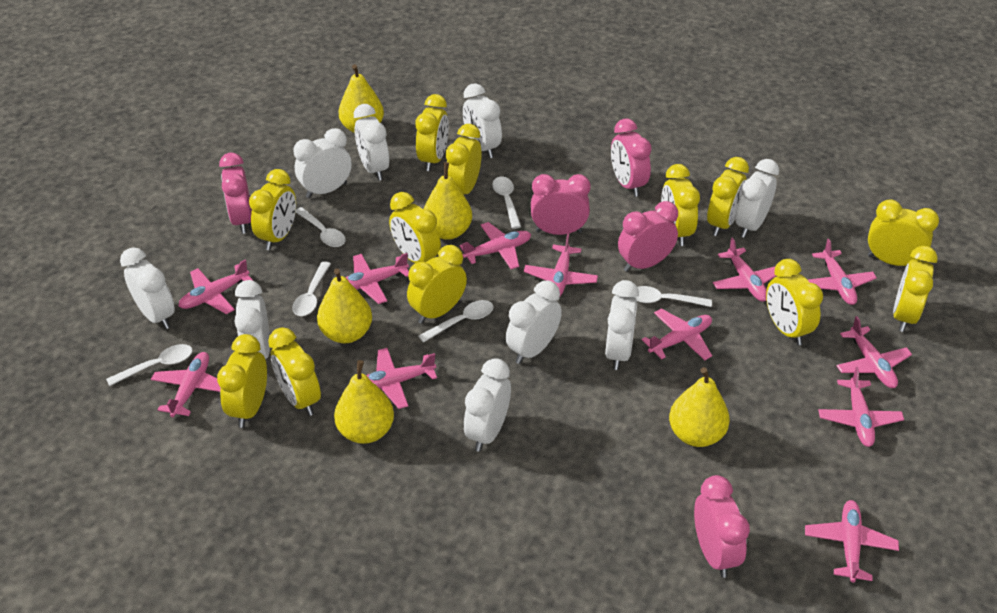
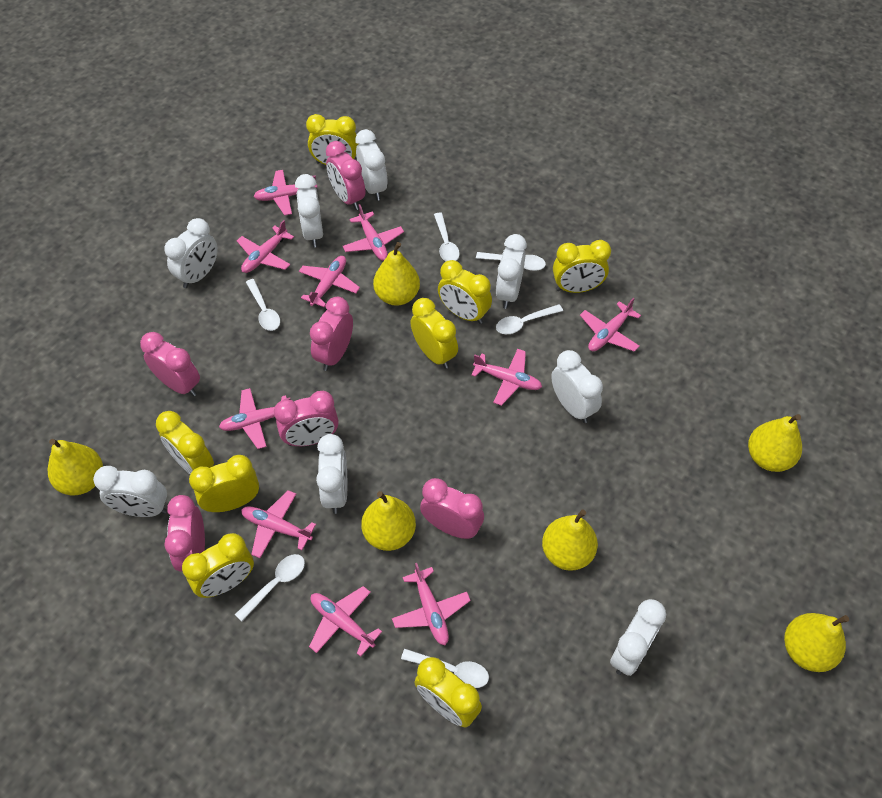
pink clock: 5 -> 6
pink plane: 12 -> 10
white clock: 9 -> 8
yellow clock: 12 -> 8
yellow pear: 5 -> 6

